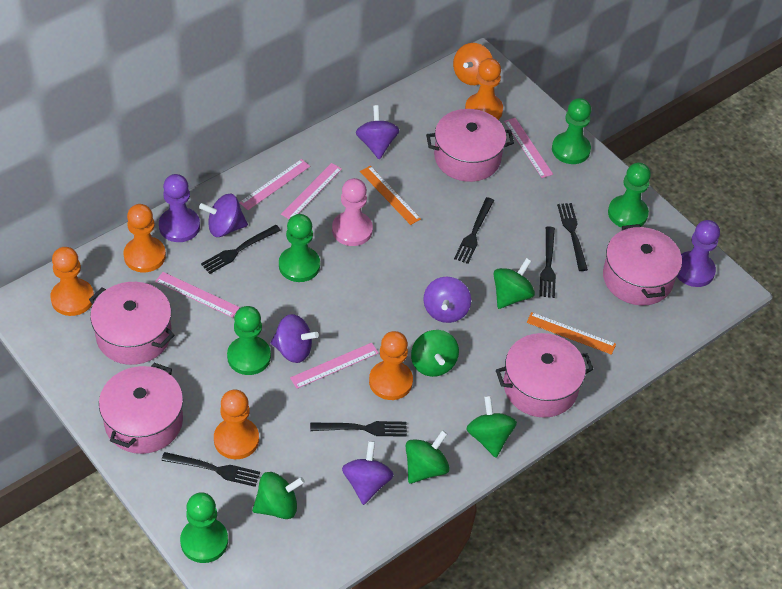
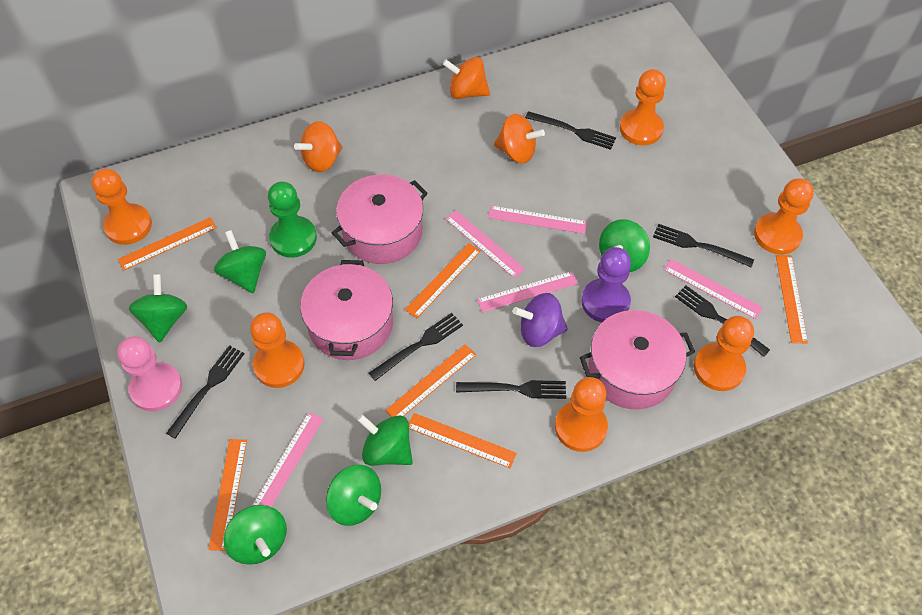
green pawn: 5 -> 1
green spinning top: 5 -> 6
orange pawn: 5 -> 6
orange ruler: 2 -> 6
orange spinning top: 1 -> 3
pink pot: 5 -> 3
purple pawn: 2 -> 1
purple spinning top: 5 -> 1

